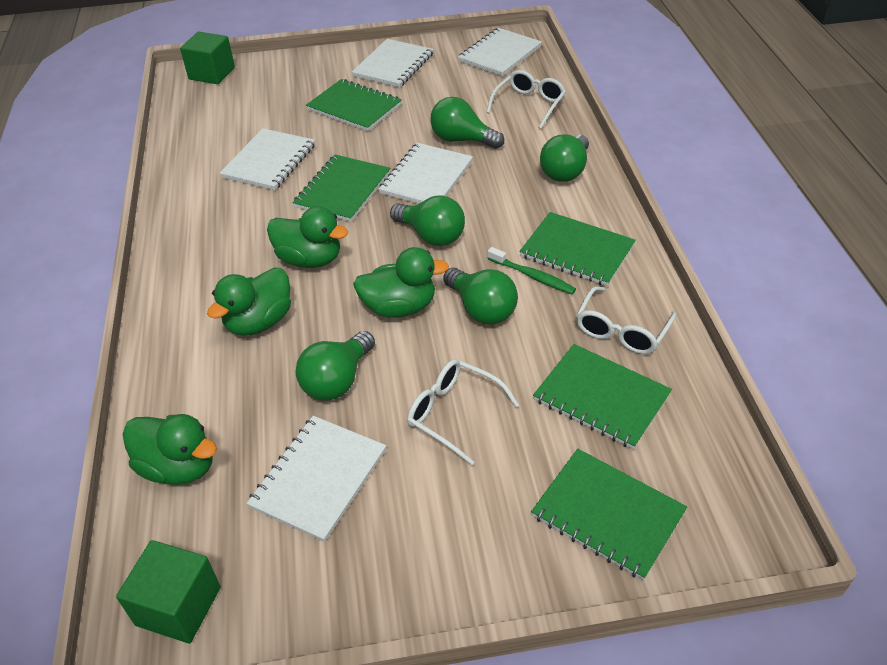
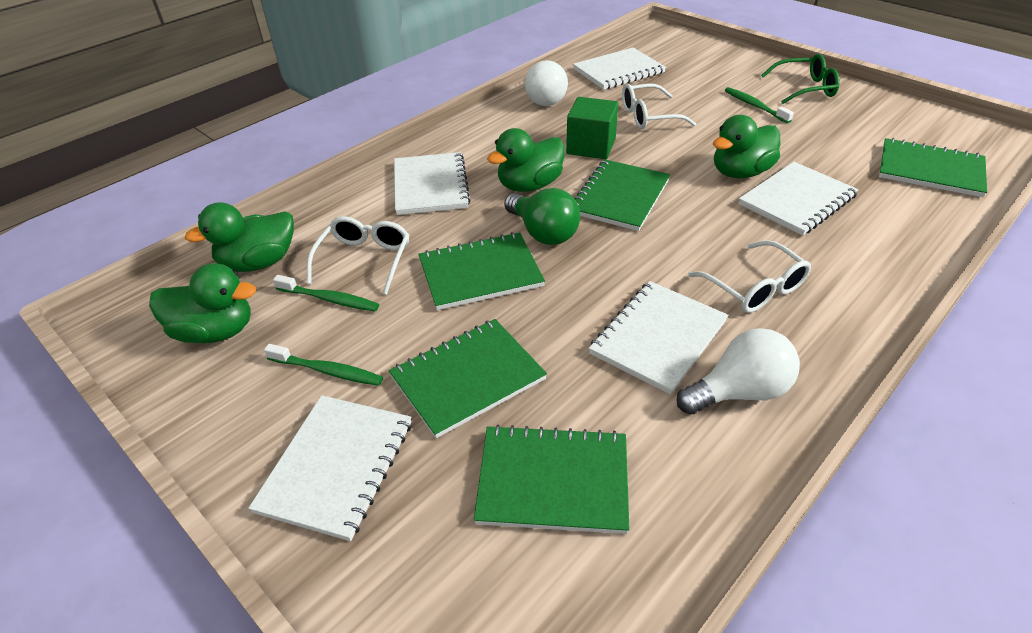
green cube: 2 -> 1
green glasses: 0 -> 1
green light bulb: 5 -> 1
green toothbrush: 1 -> 3
white light bulb: 0 -> 2

